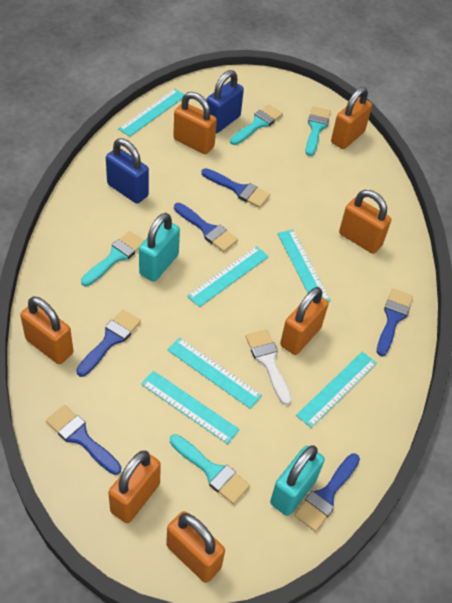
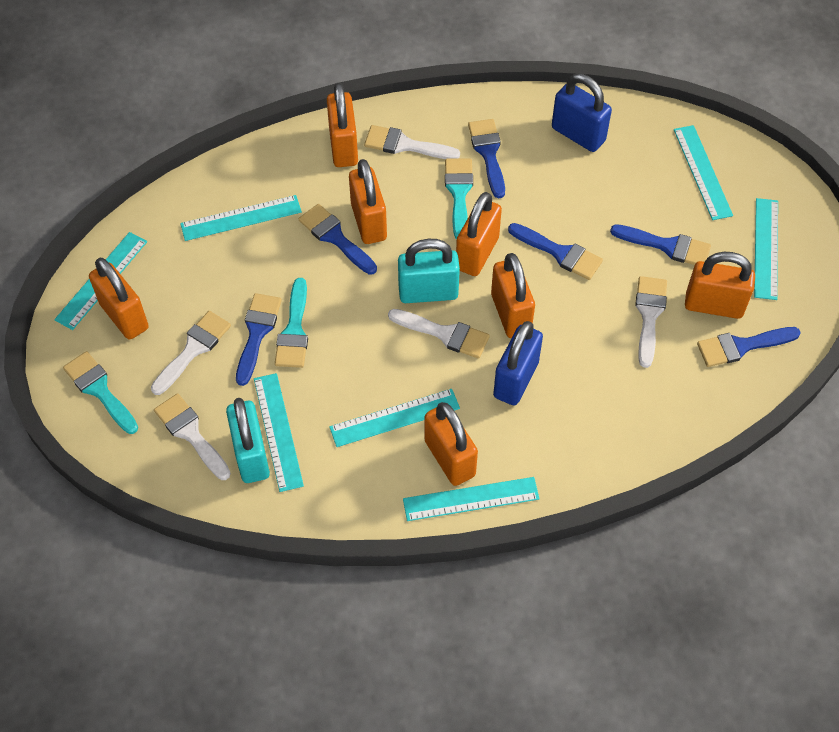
turquoise brush: 4 -> 3
turquoise ruler: 6 -> 7
white brush: 1 -> 5

